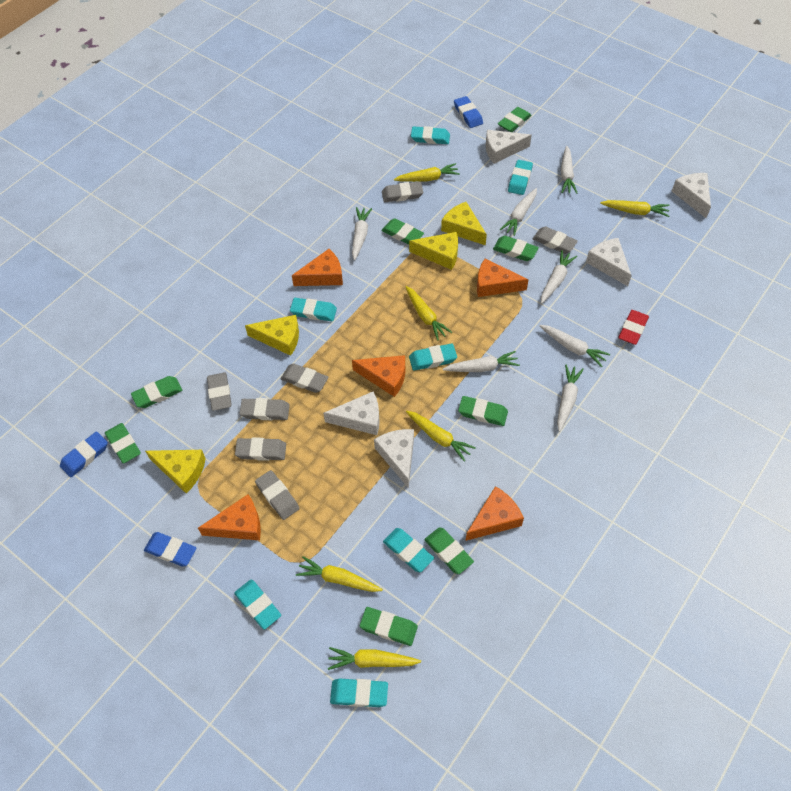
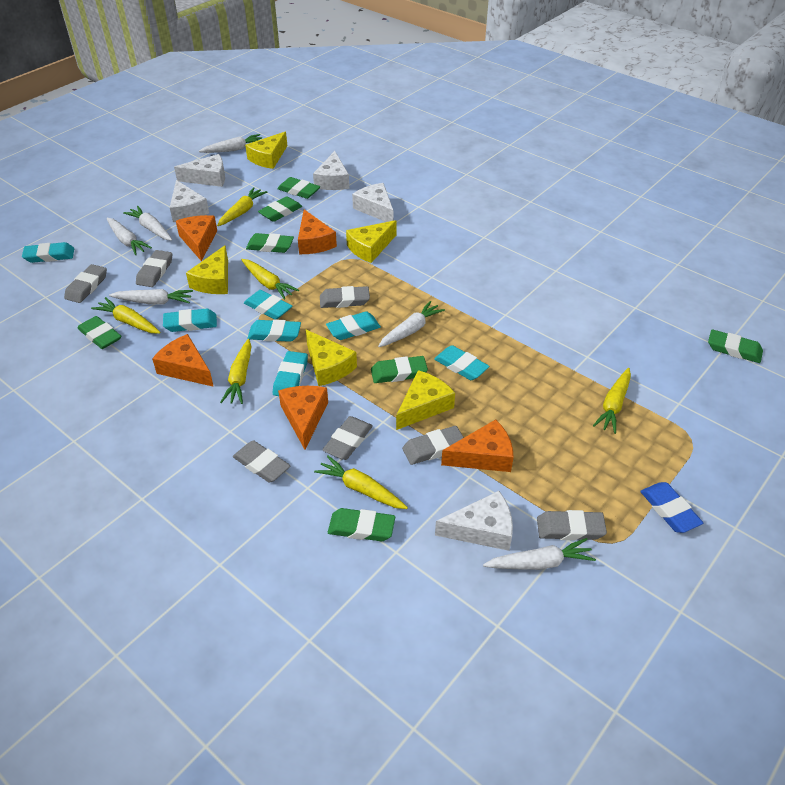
blue eraser: 3 -> 1
green eraser: 8 -> 7
red eraser: 1 -> 0
white carrot: 7 -> 6
yellow cheese: 4 -> 5

